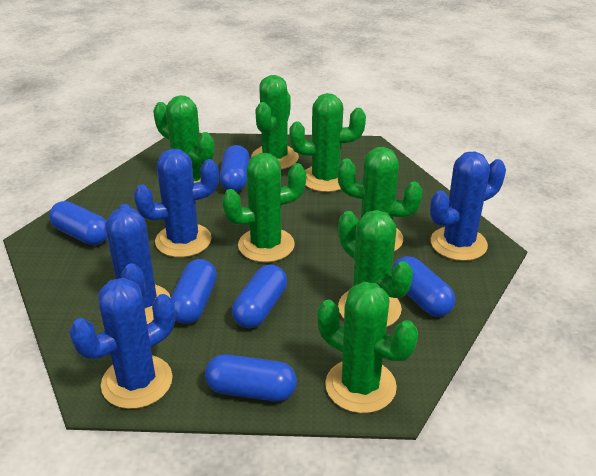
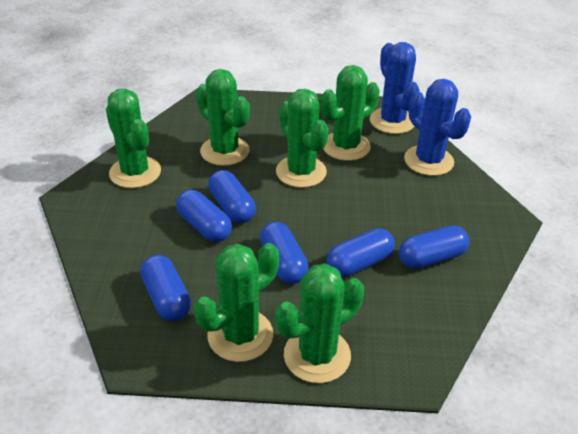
blue cactus: 4 -> 2
green cactus: 7 -> 6

